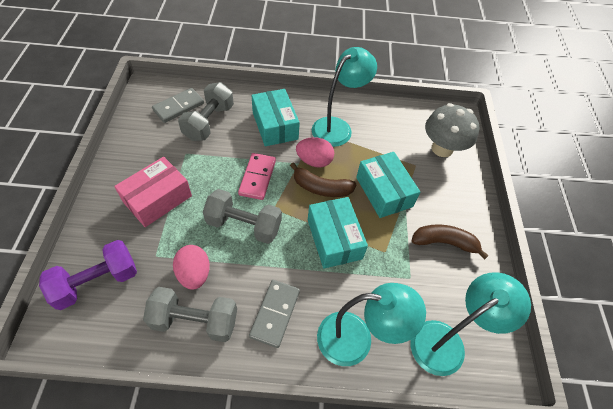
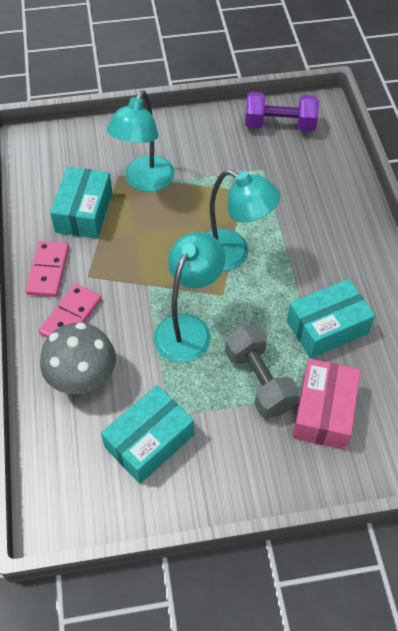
brown banana: 2 -> 0
grey domino: 2 -> 0
grey dumbbell: 3 -> 1
pink domino: 1 -> 2
pink egg: 2 -> 0

